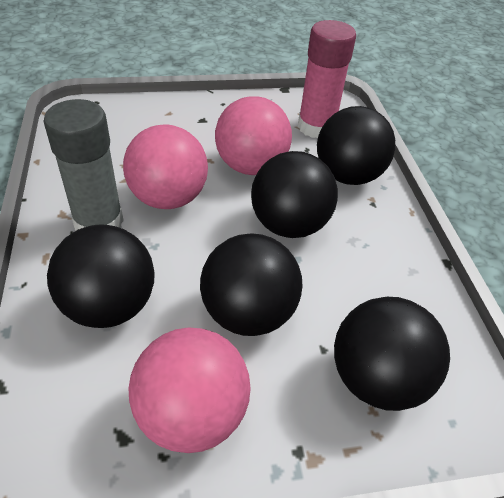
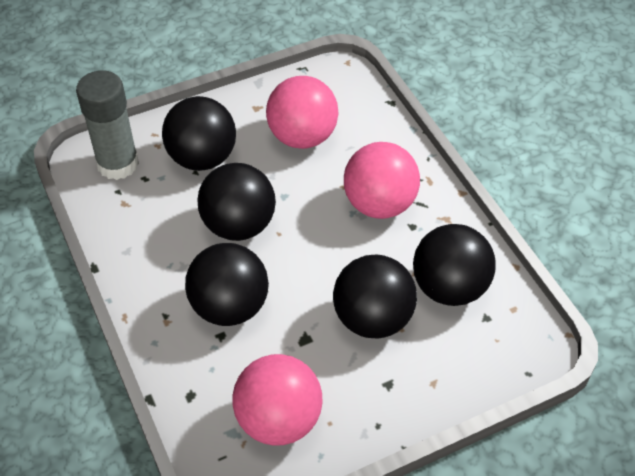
pink glue stick: 1 -> 0

